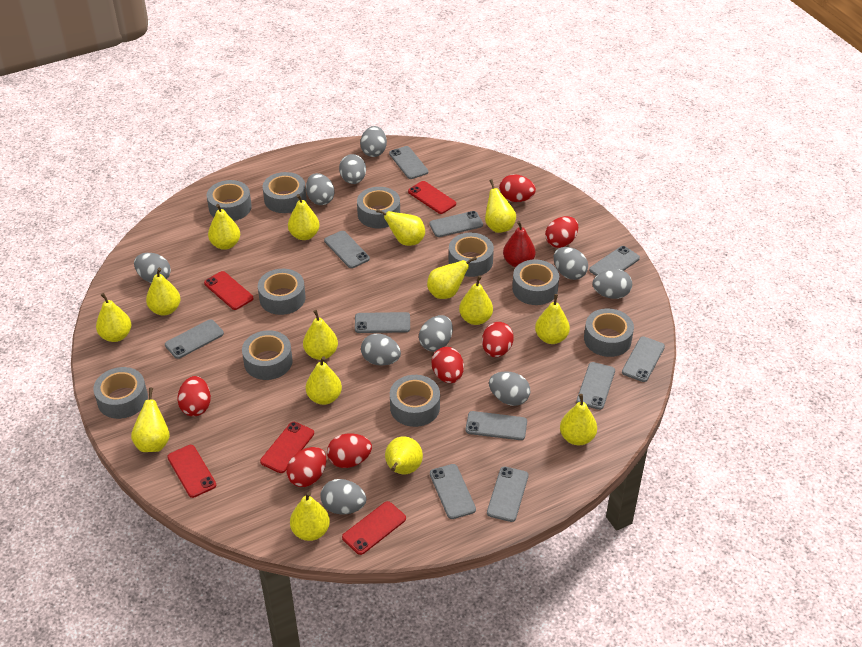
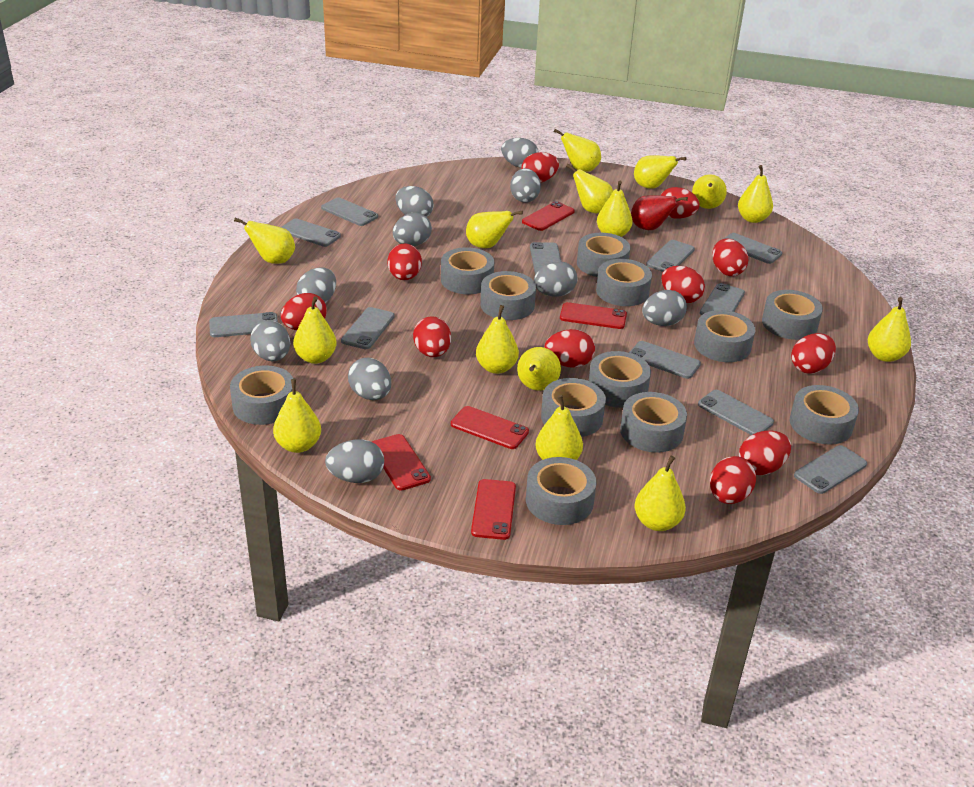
grey tape: 10 -> 12
red egg: 7 -> 11

